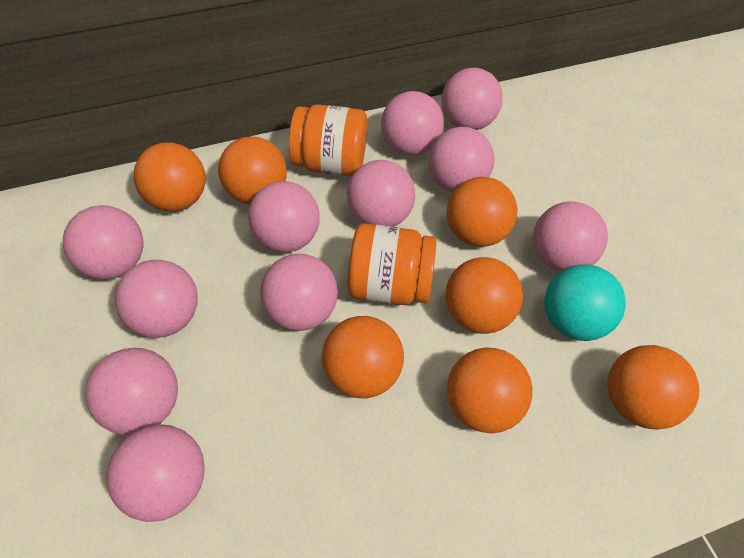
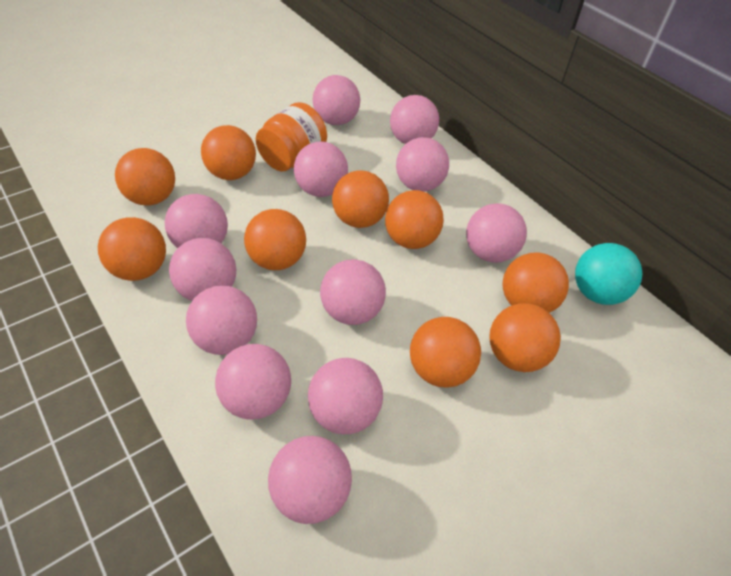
orange ball: 7 -> 9
orange jar: 2 -> 1
pink ball: 11 -> 12

